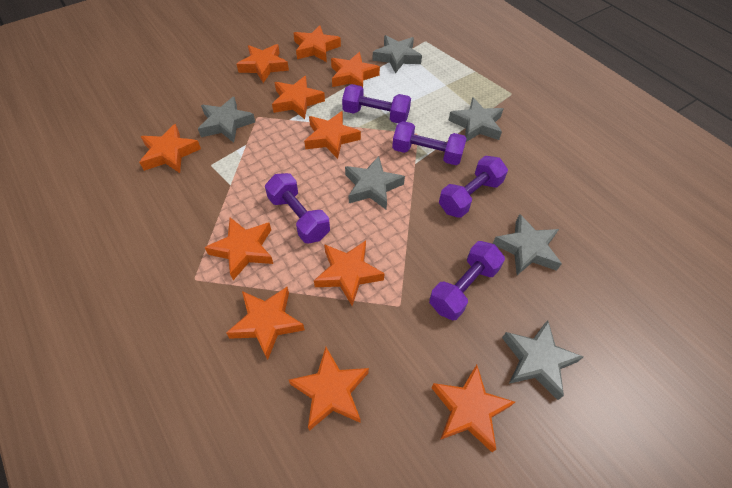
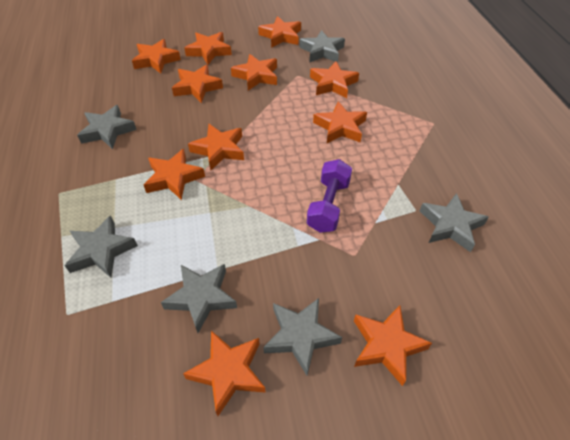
purple dumbbell: 5 -> 1

